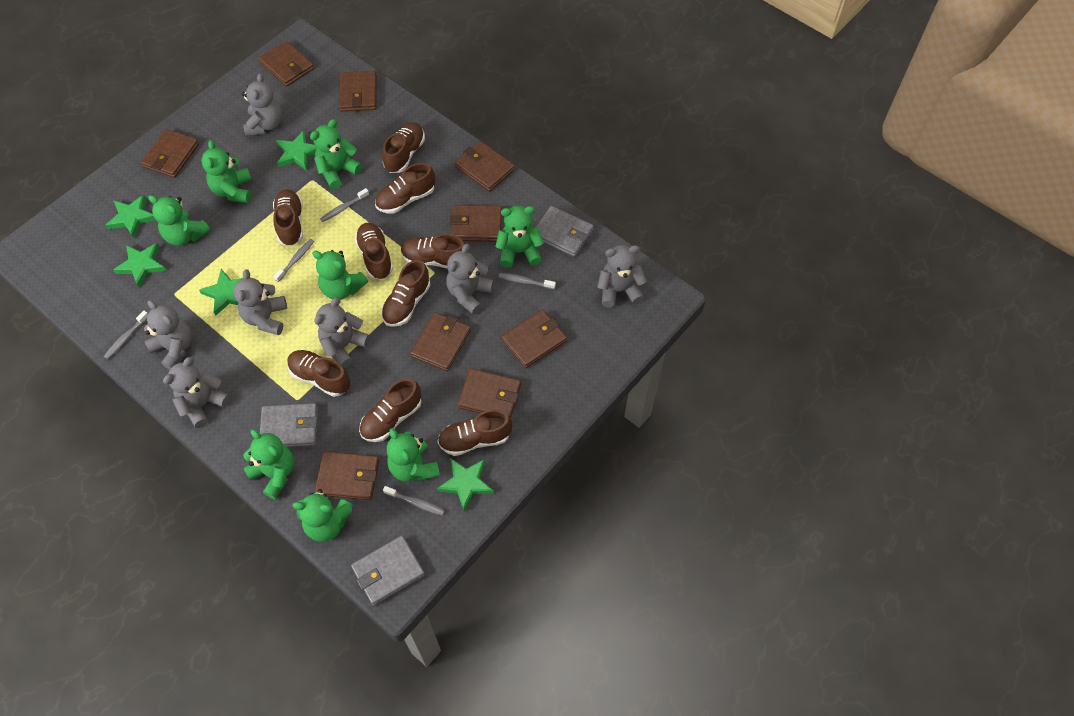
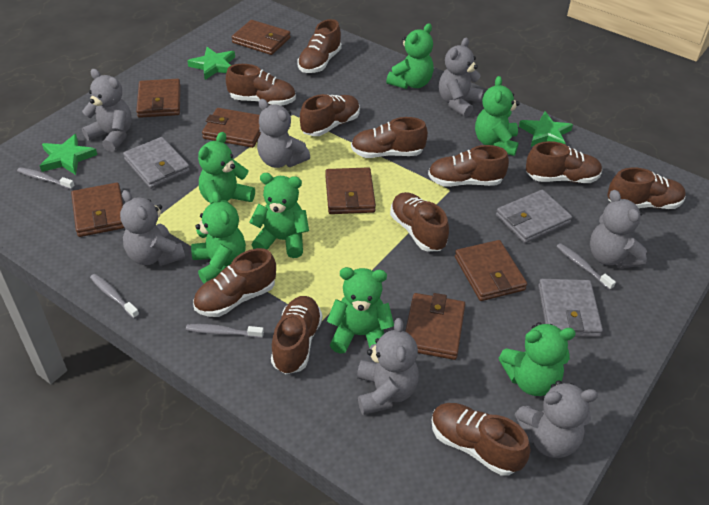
brown shoe: 9 -> 11
brown wallet: 9 -> 7
green star: 5 -> 3
green teddy bear: 8 -> 7
grey toothbrush: 5 -> 4

